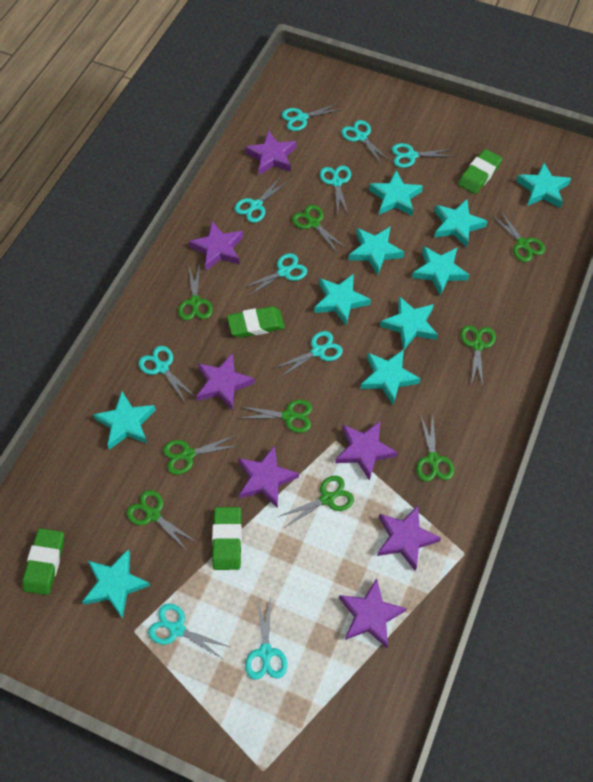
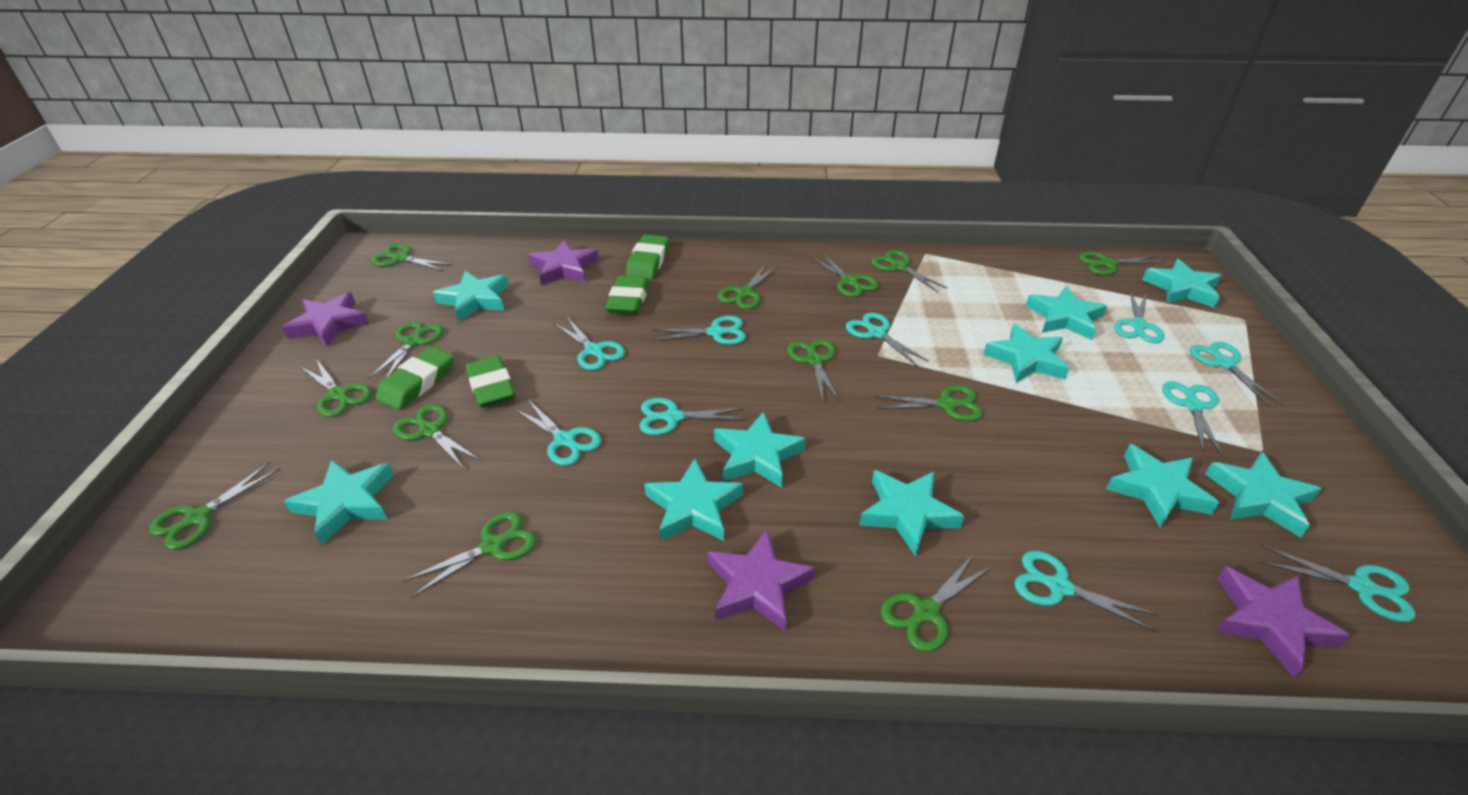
green scissors: 9 -> 13
purple star: 7 -> 4

